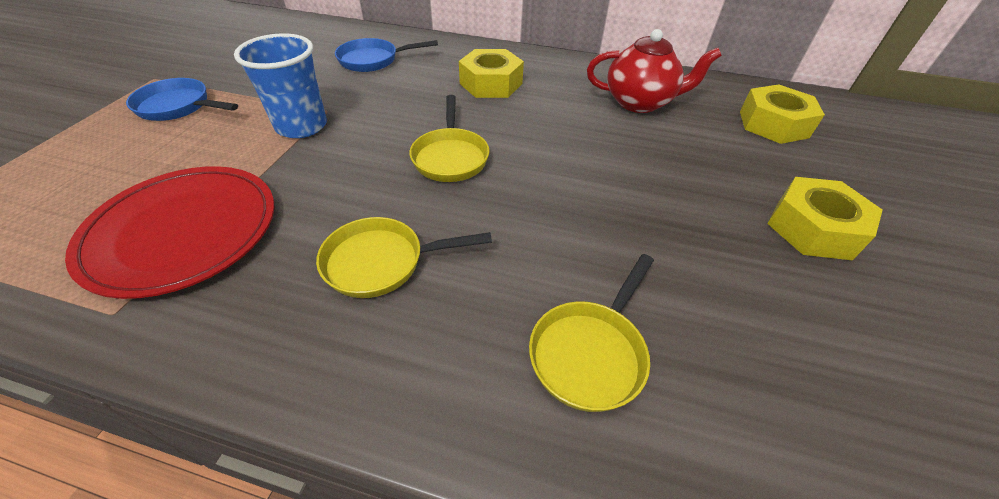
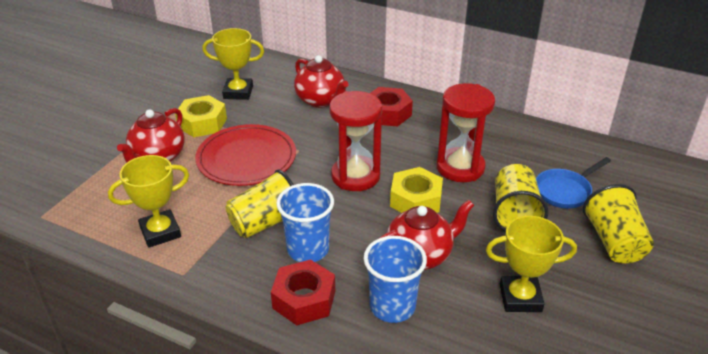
blue cup: 1 -> 2
blue pan: 2 -> 1
red hourglass: 0 -> 2
red nut: 0 -> 2
red teapot: 1 -> 3
yellow cup: 0 -> 3
yellow nut: 3 -> 2
yellow pan: 3 -> 0
yellow trophy: 0 -> 3

